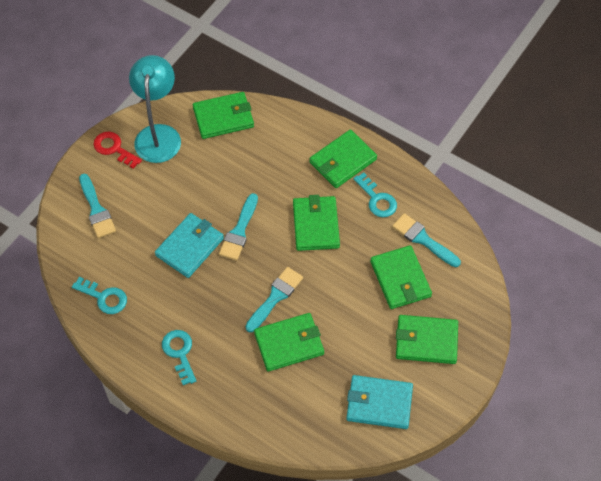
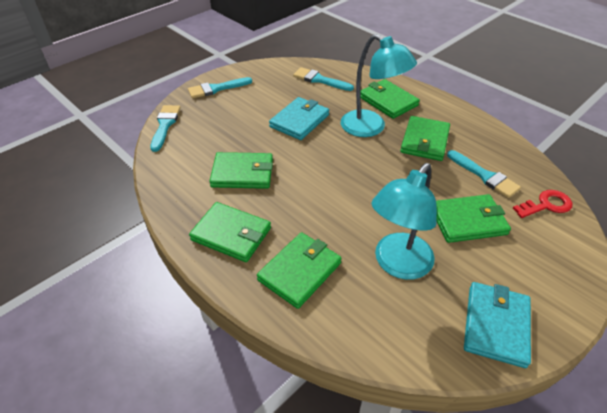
turquoise key: 3 -> 0
turquoise lamp: 1 -> 2

